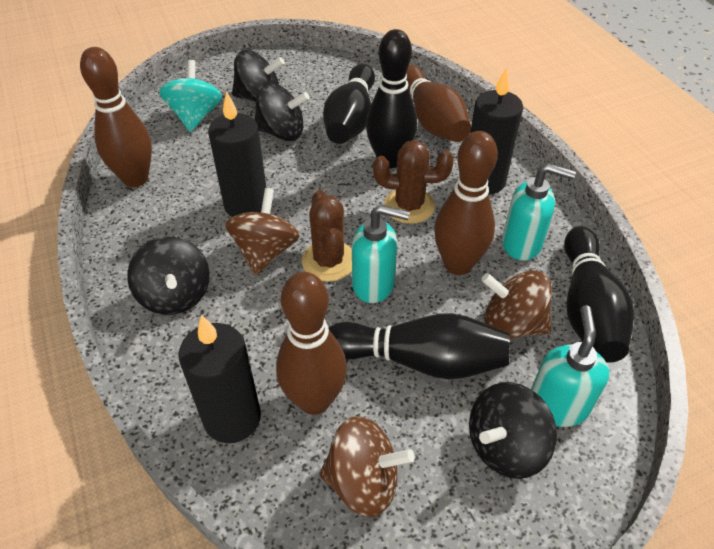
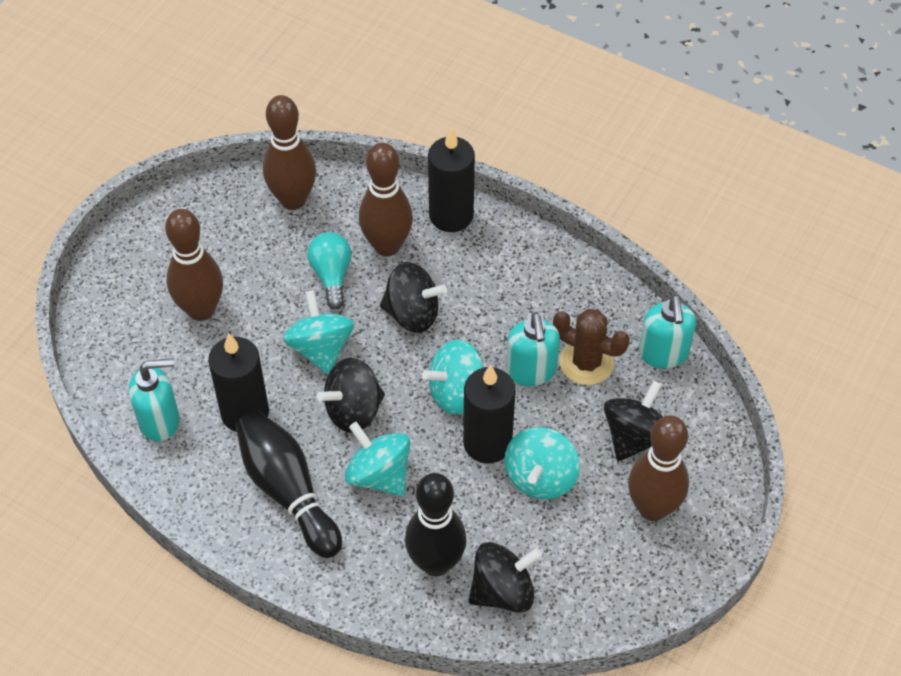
black bowling pin: 4 -> 2
brown cactus: 2 -> 1
brown spinning top: 3 -> 0
turquoise light bulb: 0 -> 1
turquoise spinning top: 1 -> 4

